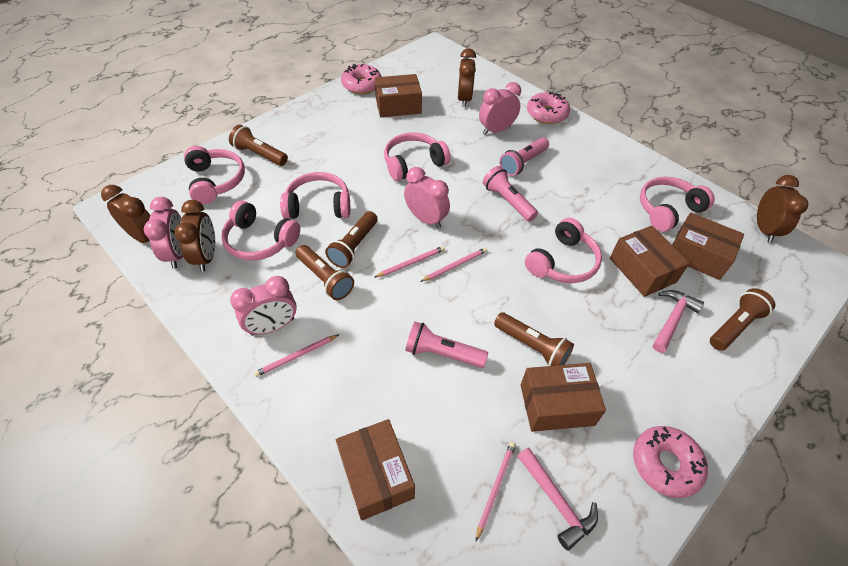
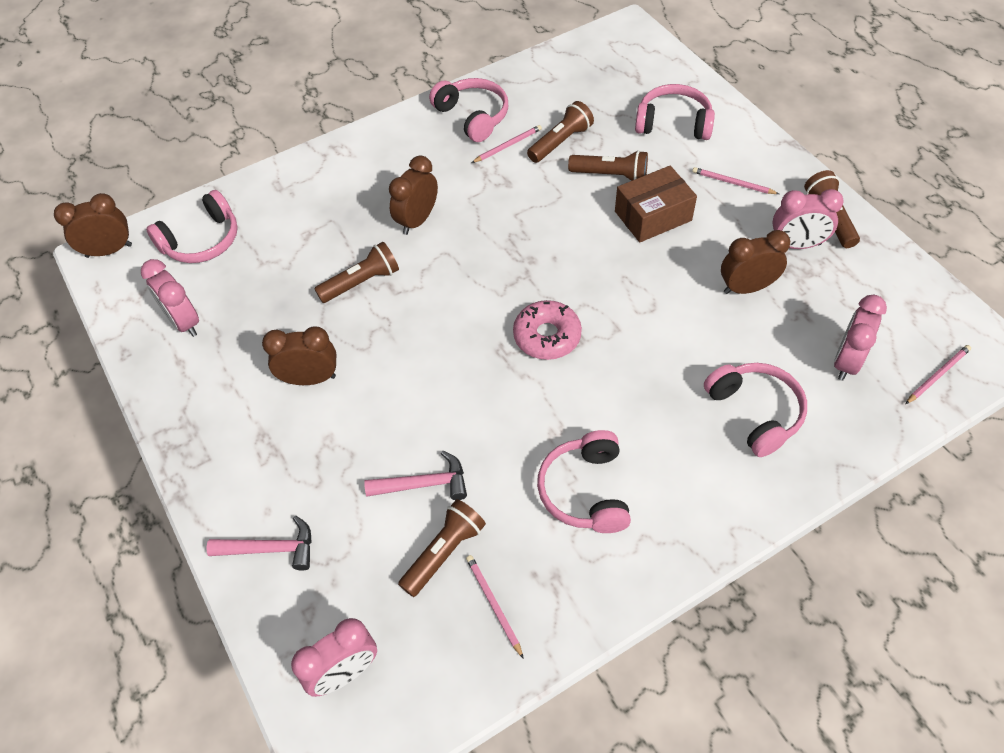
brown box: 5 -> 1
pink donut: 3 -> 1
pink flashlight: 3 -> 0
pink headphones: 6 -> 5

